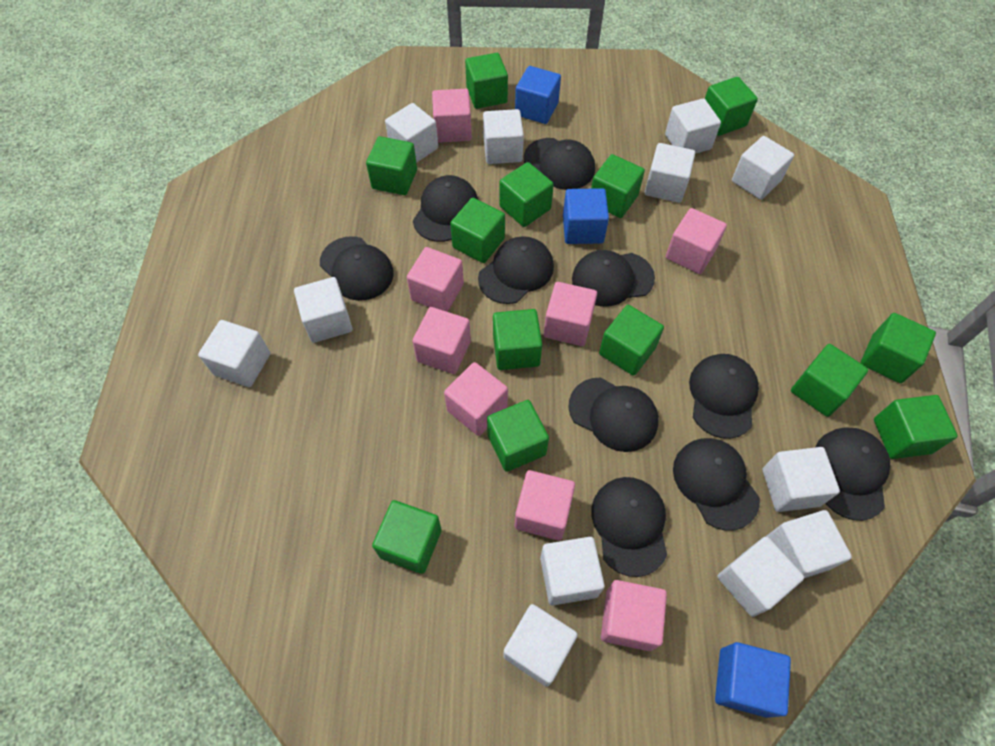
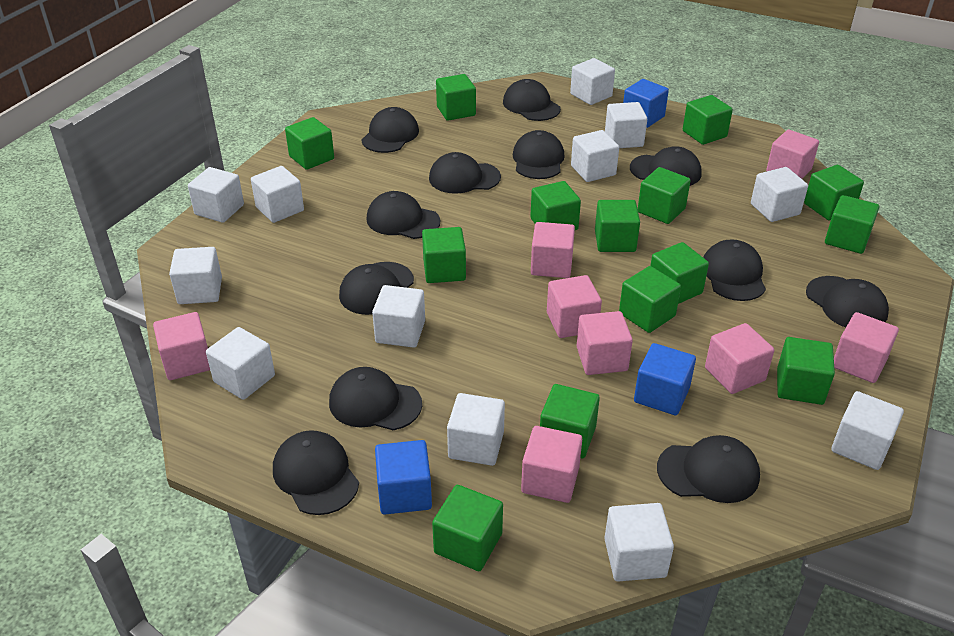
black cap: 10 -> 12
green cube: 13 -> 14

